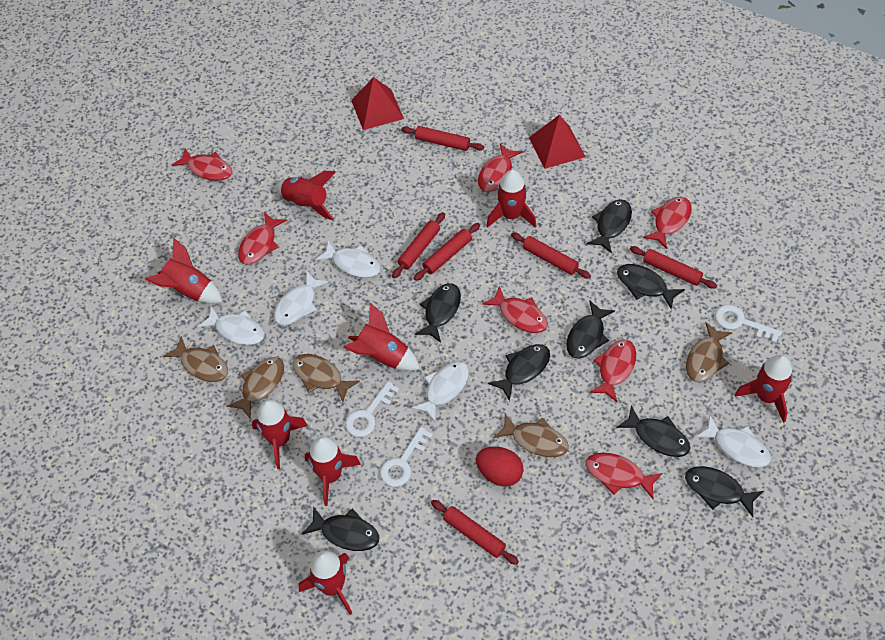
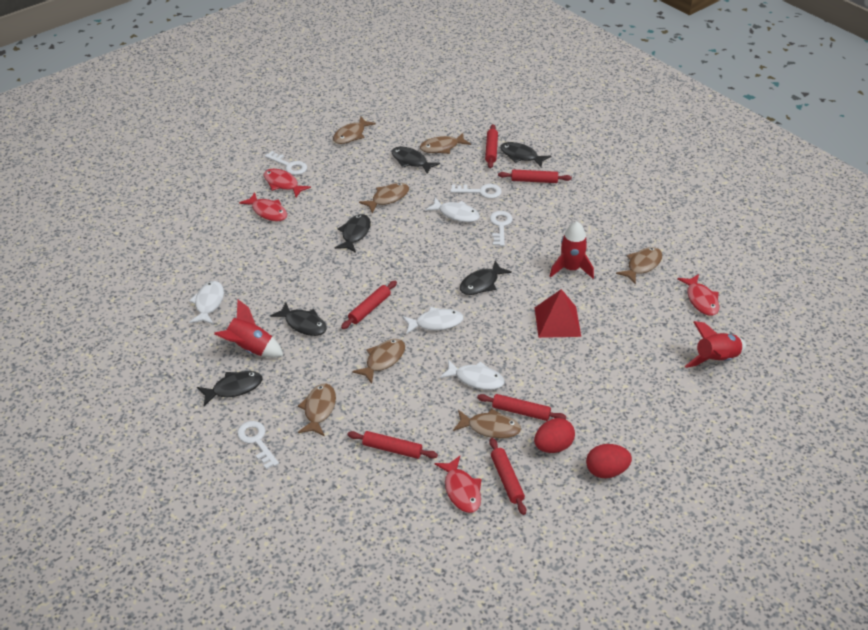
black fish: 8 -> 6
brown fish: 5 -> 7
red egg: 1 -> 2
red fish: 7 -> 4
red pyramid: 2 -> 1
red rocket: 8 -> 3
white fish: 5 -> 4
white key: 3 -> 4

